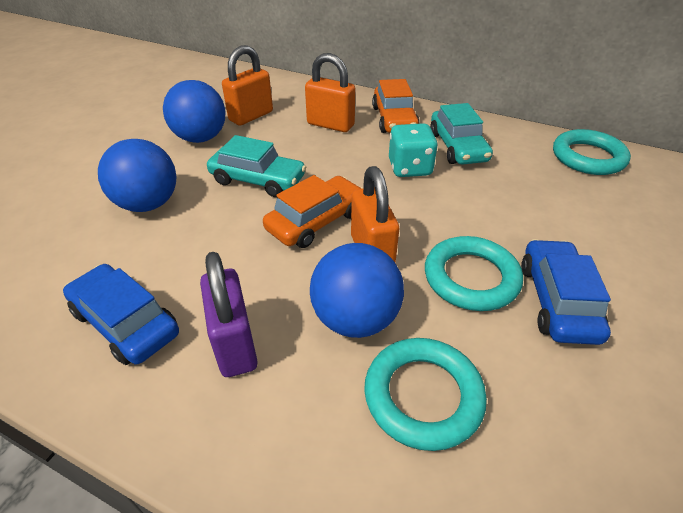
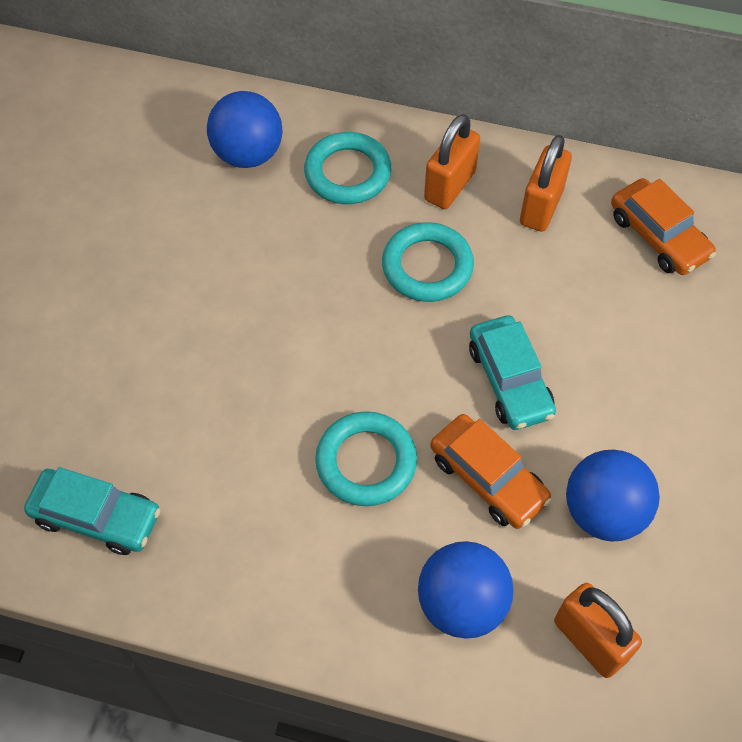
blue car: 2 -> 0
purple padlock: 1 -> 0
turquoise dice: 1 -> 0

